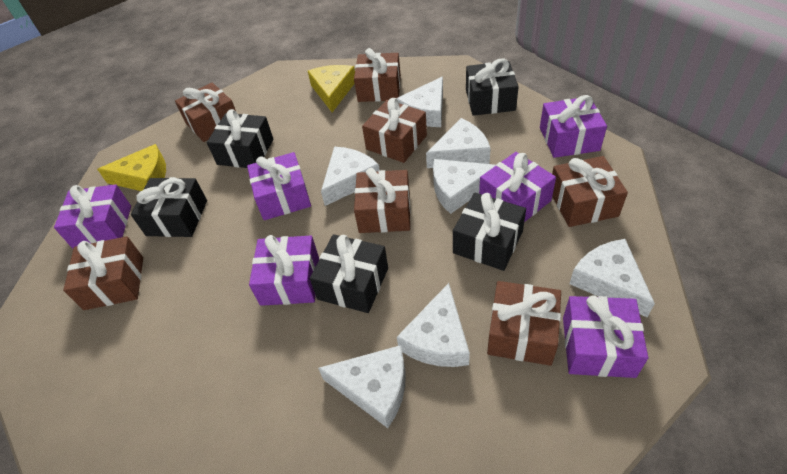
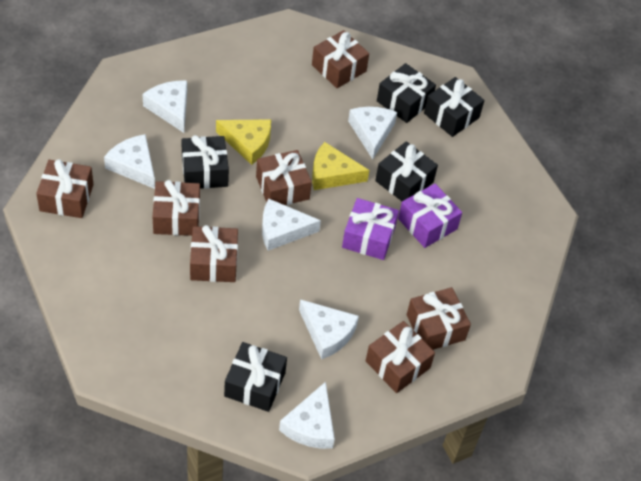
purple gift: 6 -> 2
white cheese: 7 -> 6

